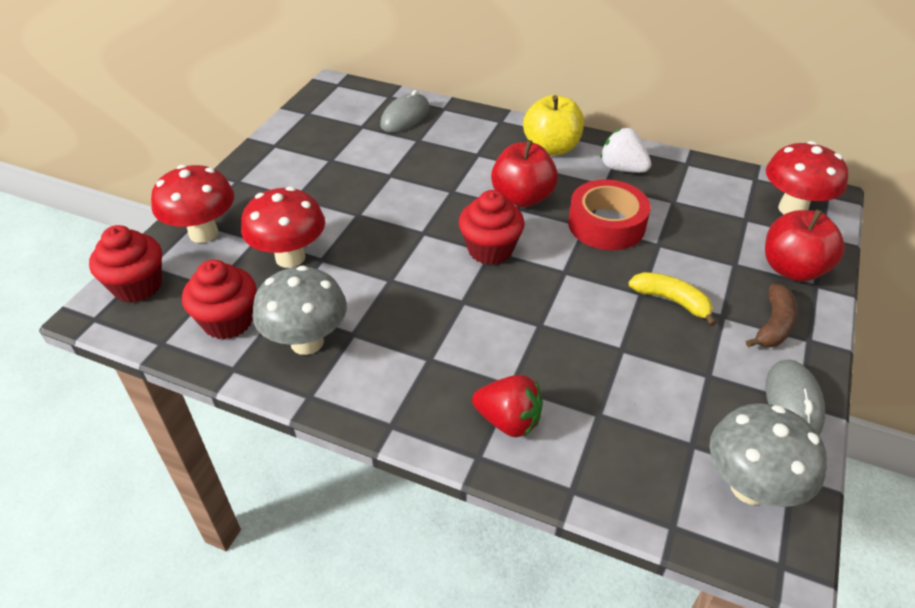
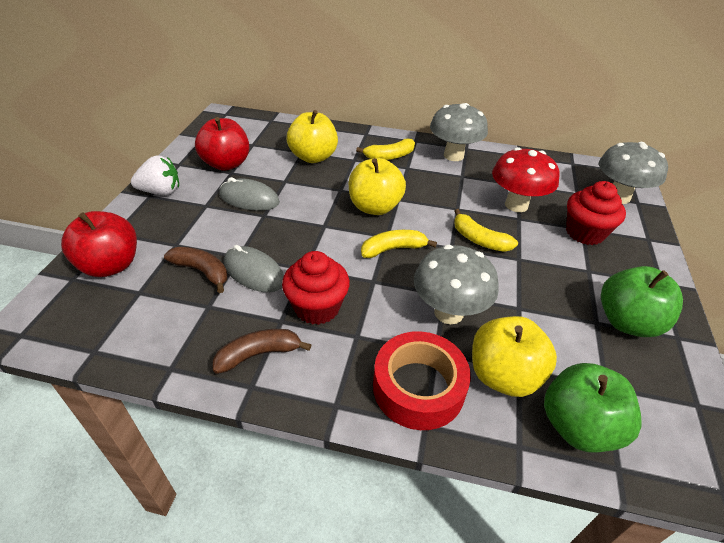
brown banana: 1 -> 2
green apple: 0 -> 2
grey mushroom: 2 -> 3
red cupcake: 3 -> 2
red mushroom: 3 -> 1
red strawberry: 1 -> 0
yellow apple: 1 -> 3
yellow banana: 1 -> 3

